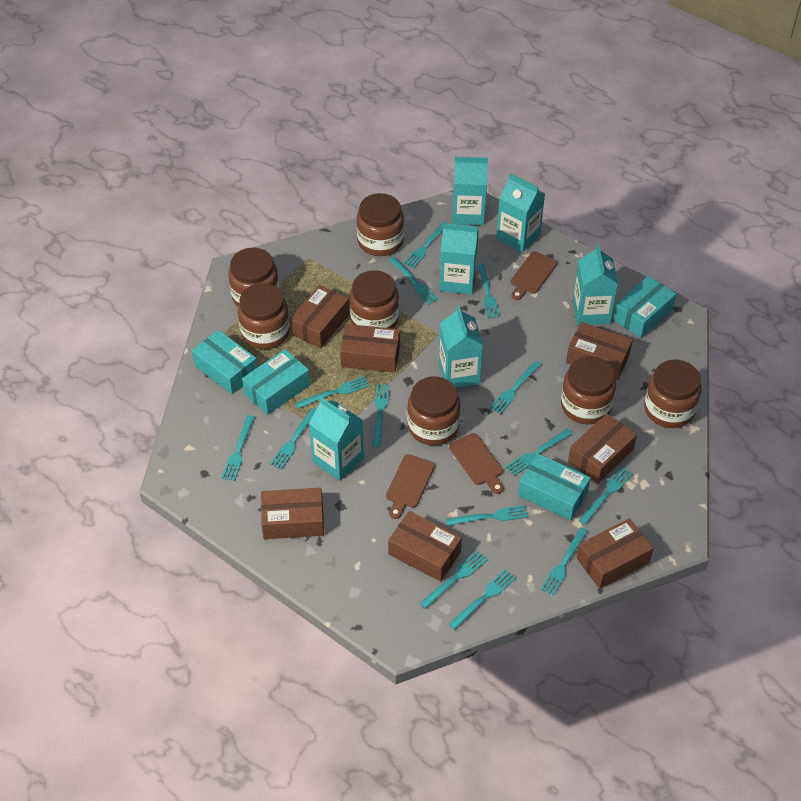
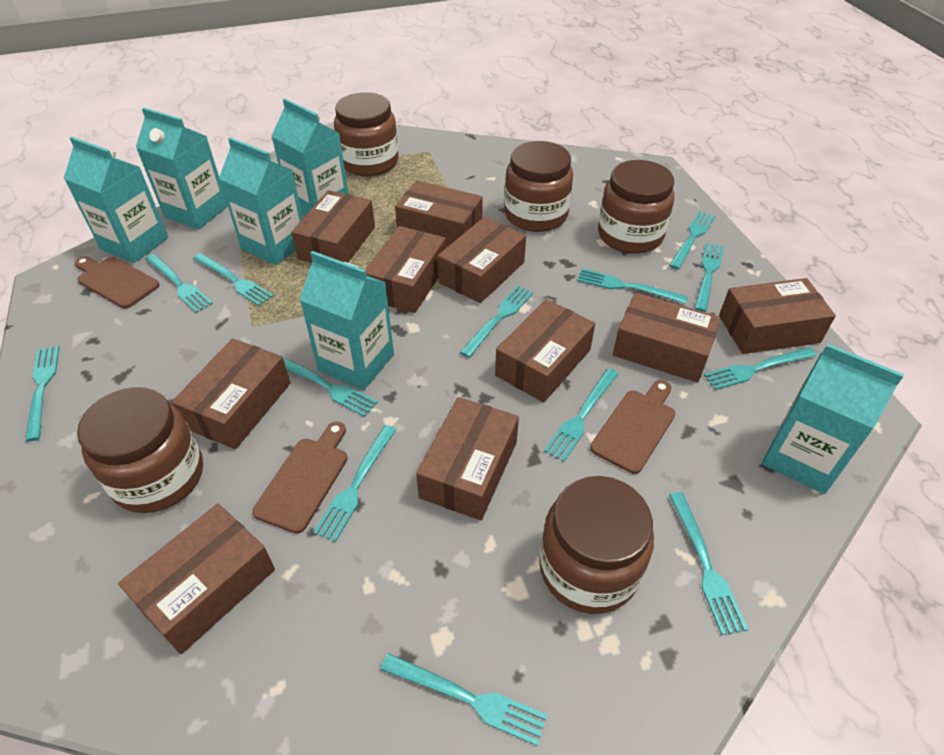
brown box: 7 -> 10
brown jar: 7 -> 5
turquoise box: 4 -> 0
turquoise fork: 14 -> 13

